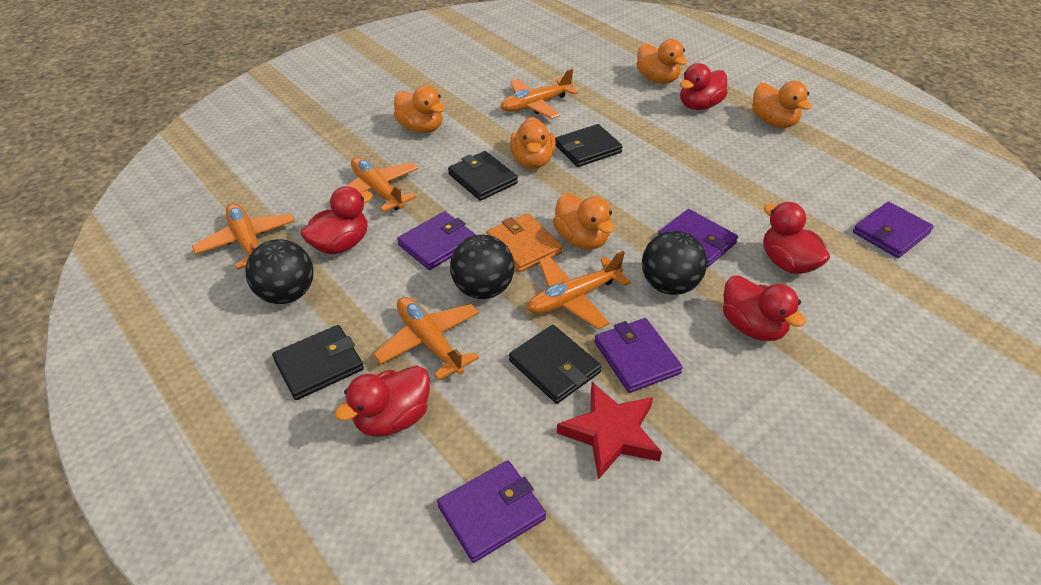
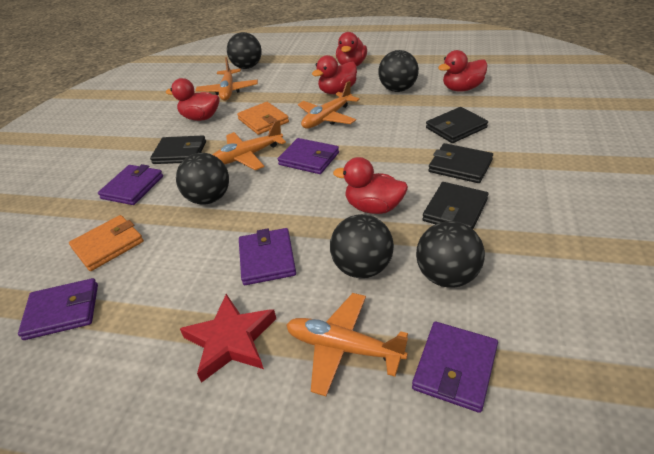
black ball: 3 -> 5
orange duck: 5 -> 0
orange plane: 5 -> 4
orange wallet: 1 -> 2

